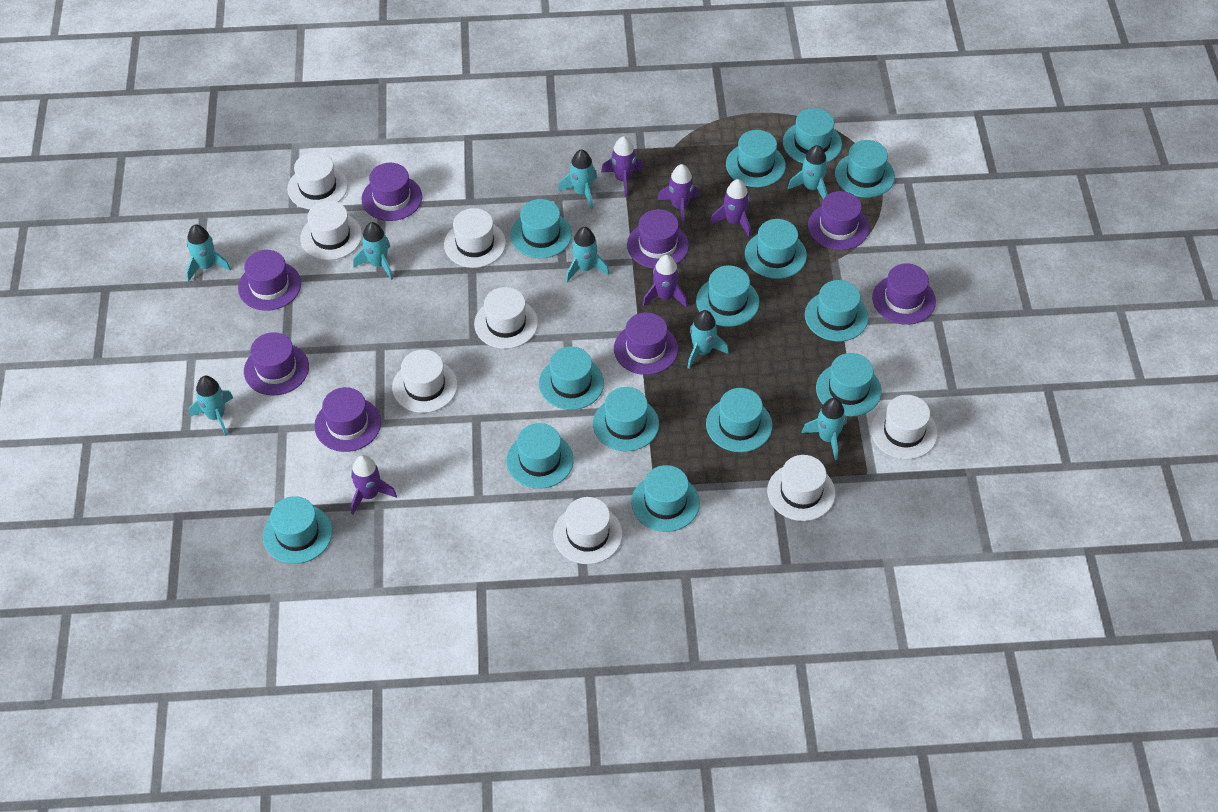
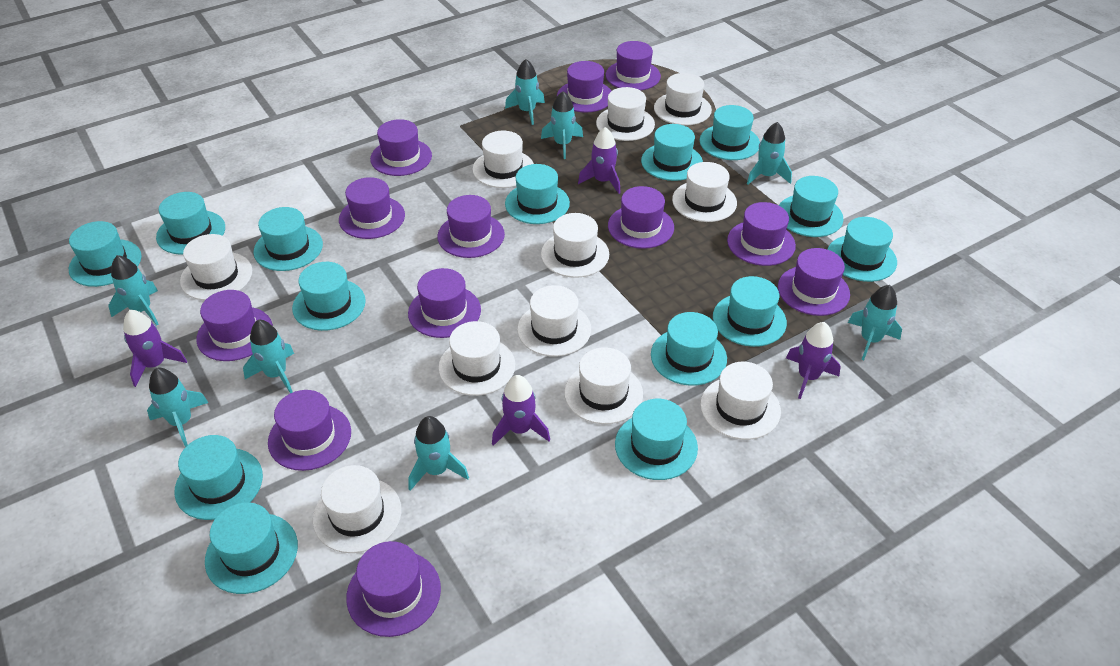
purple hat: 8 -> 12
purple rocket: 5 -> 4
white hat: 8 -> 11

